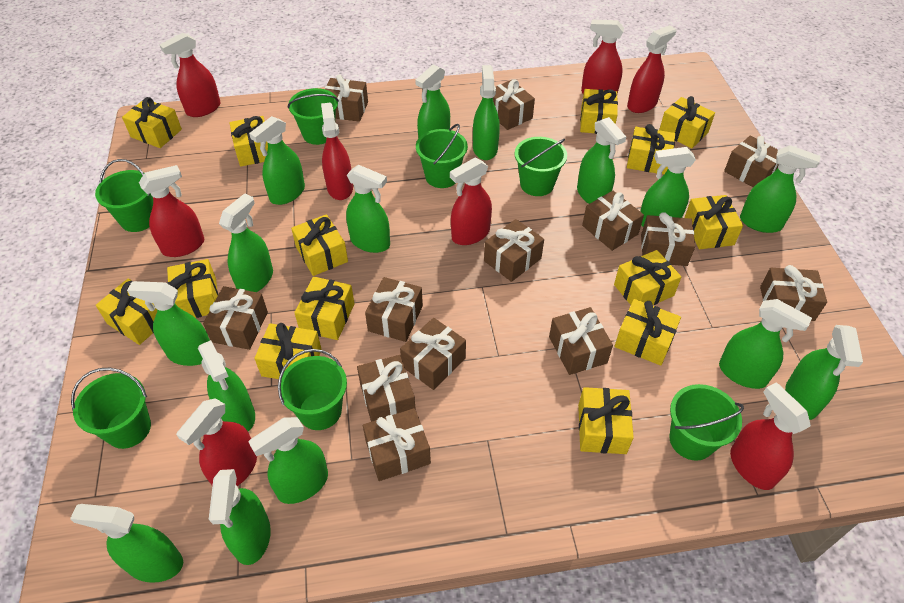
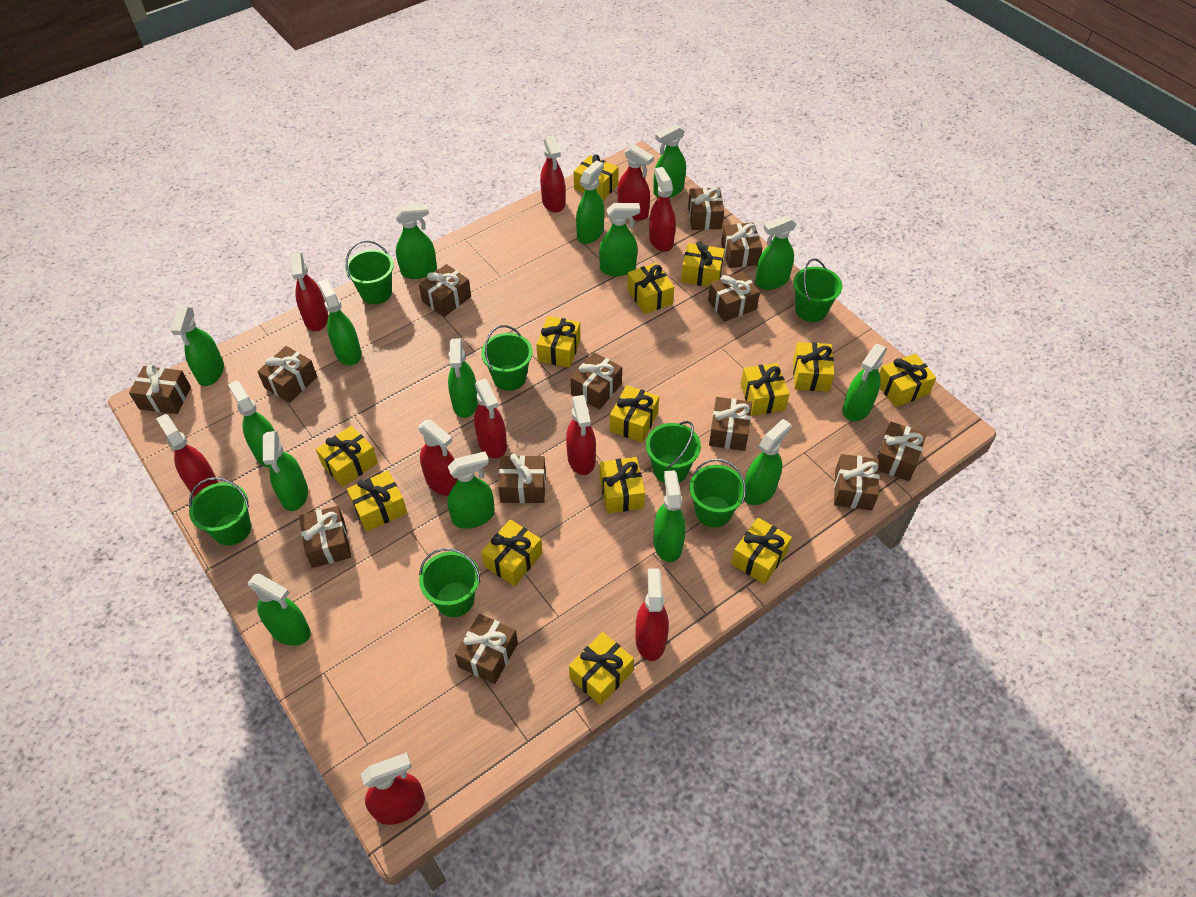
red spray bottle: 8 -> 10

